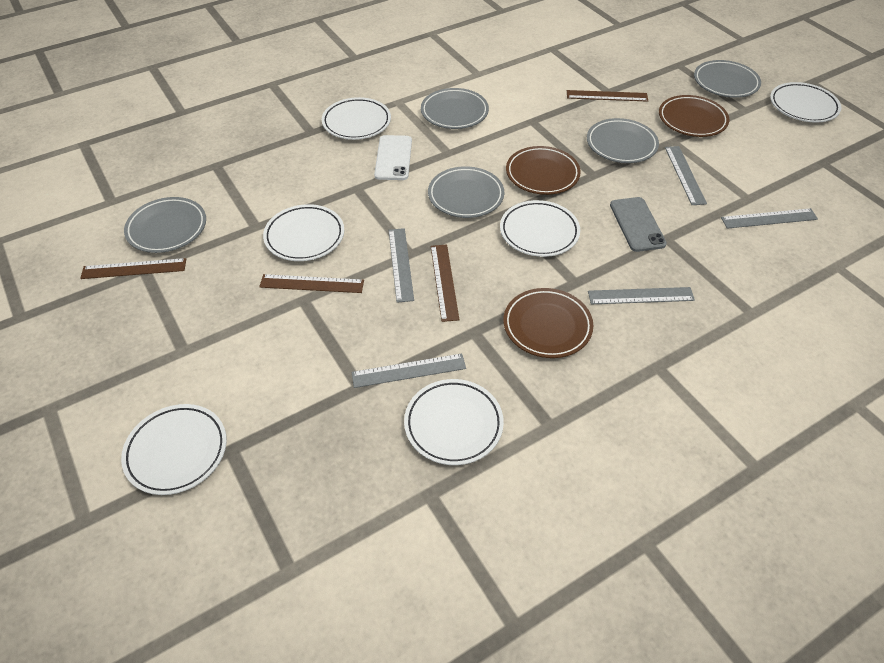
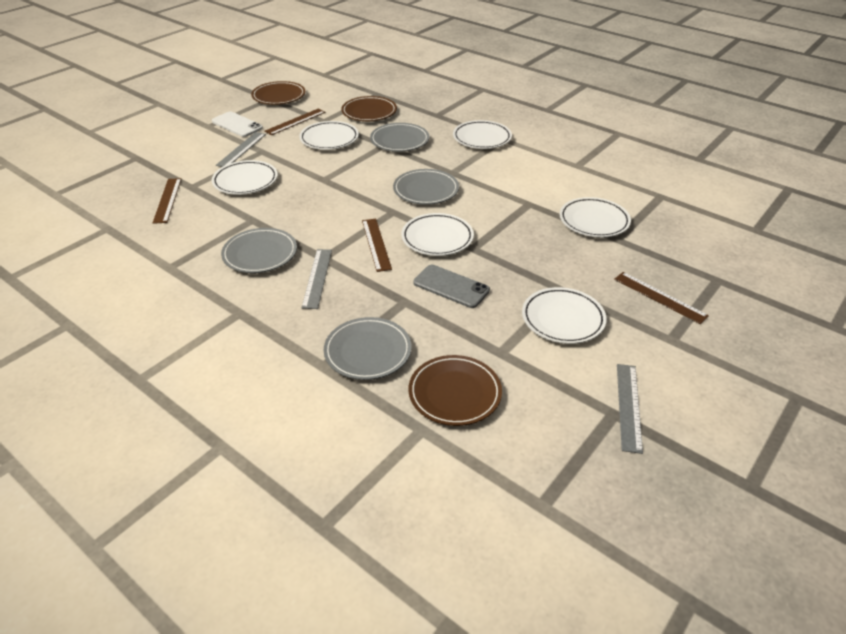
grey plate: 5 -> 4
grey ruler: 5 -> 3

